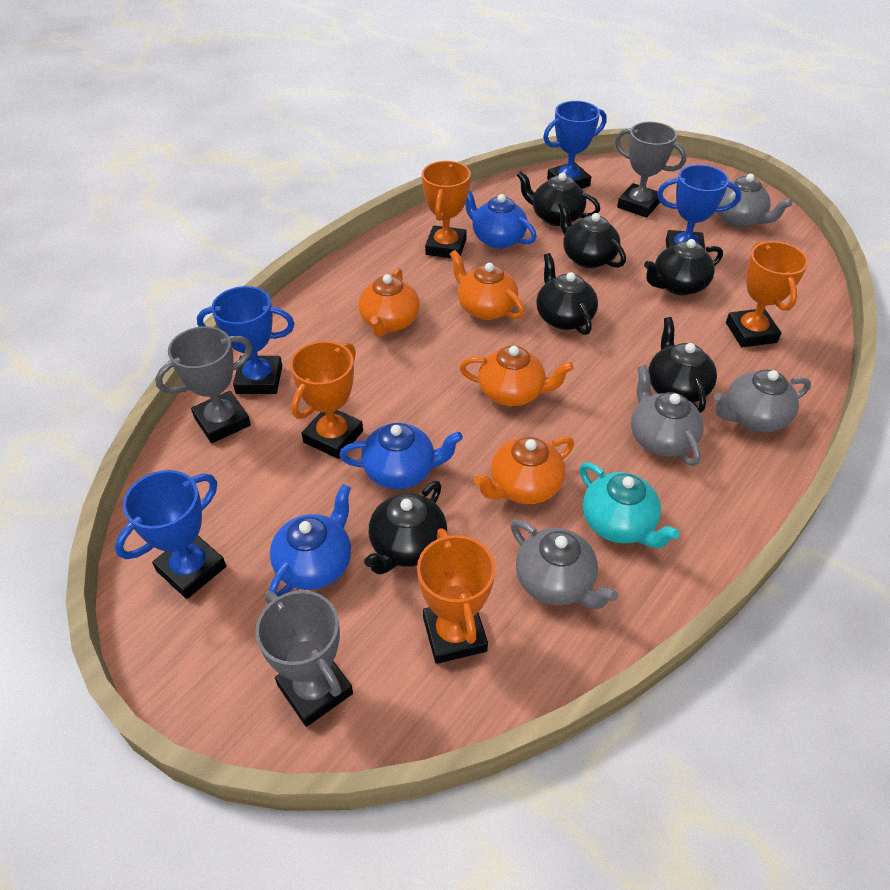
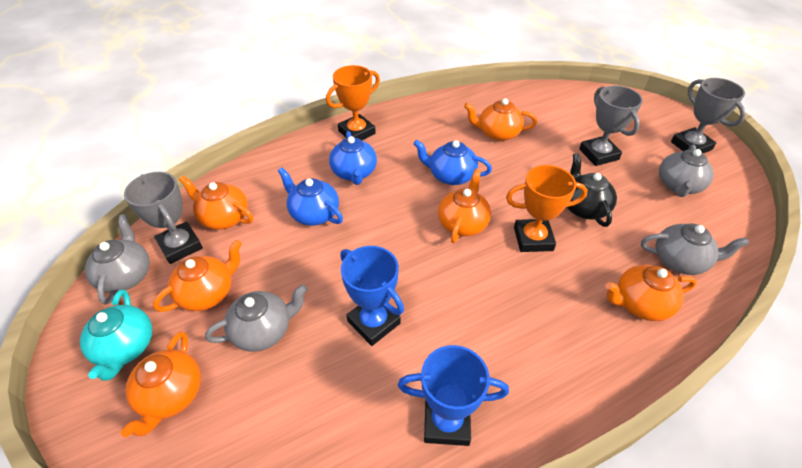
black teapot: 6 -> 1
blue trophy: 4 -> 2
orange teapot: 4 -> 6
orange trophy: 4 -> 2

